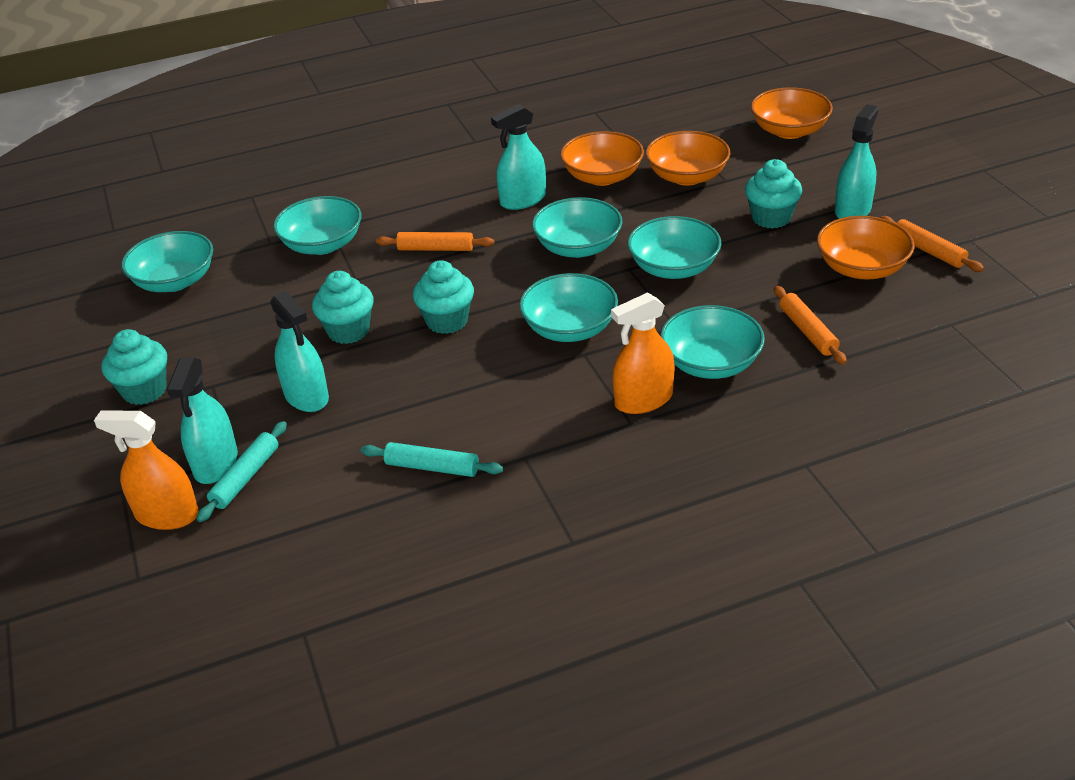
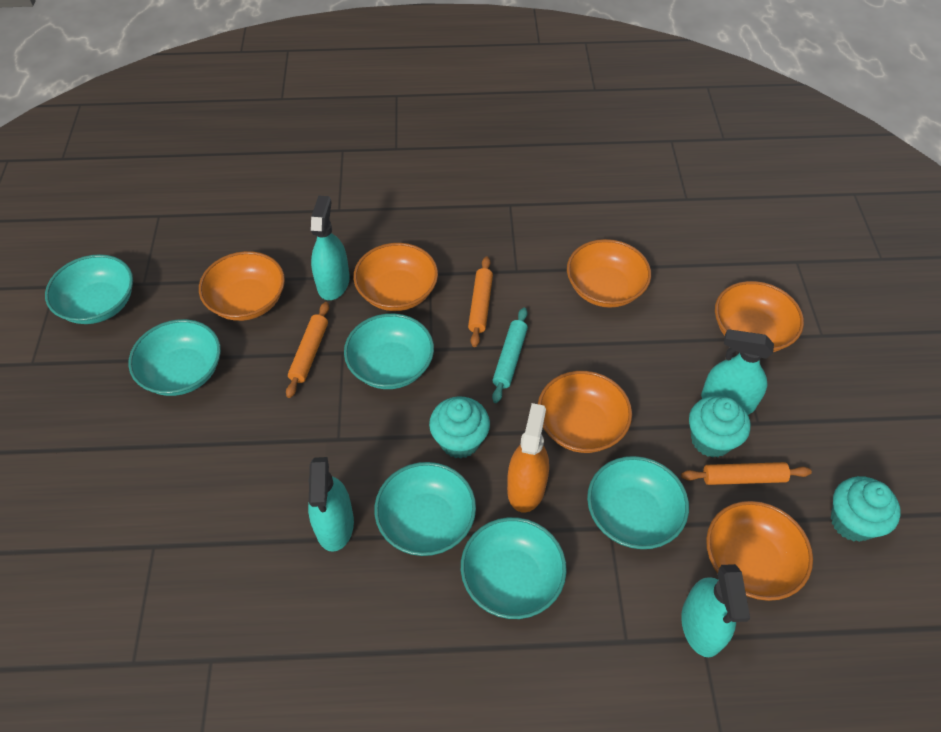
orange bowl: 4 -> 6
orange spray bottle: 2 -> 1
turquoise cupcake: 4 -> 3
turquoise rolling pin: 2 -> 1

